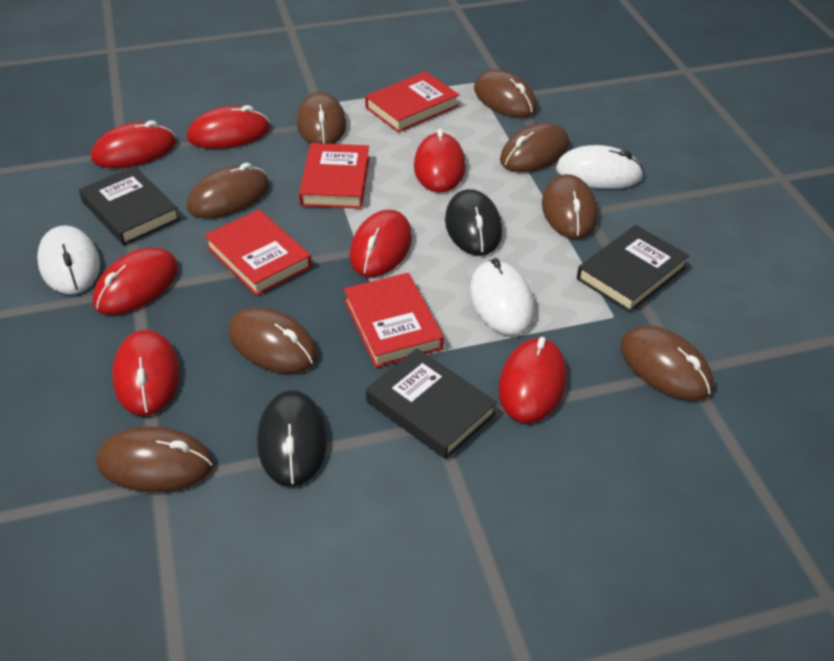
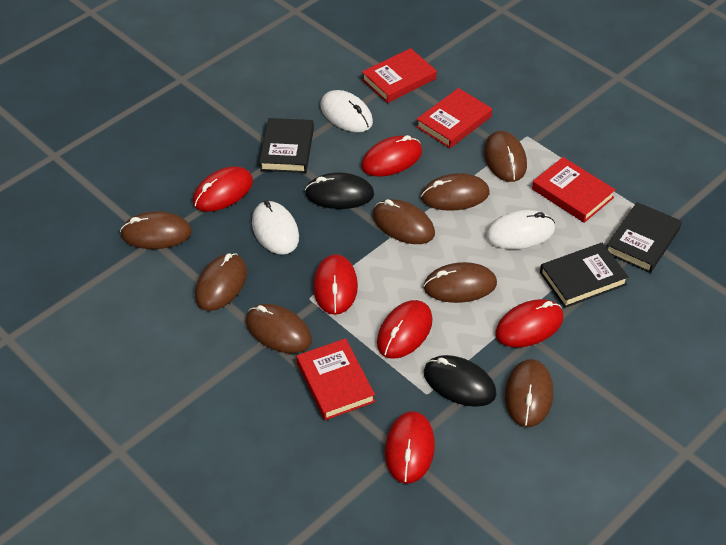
red mouse: 7 -> 6

